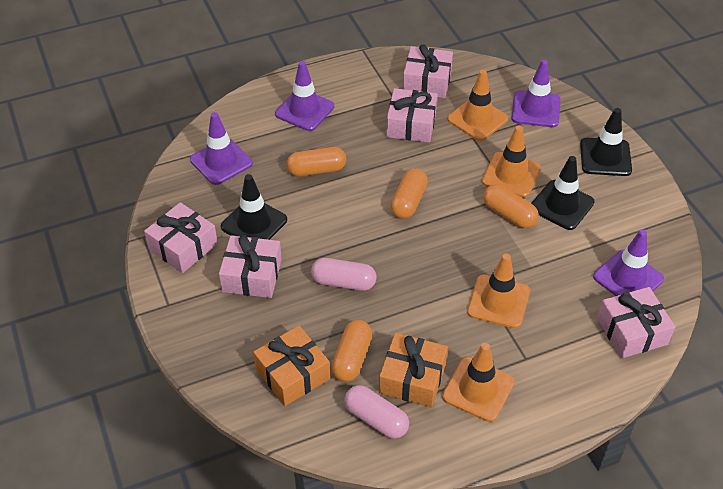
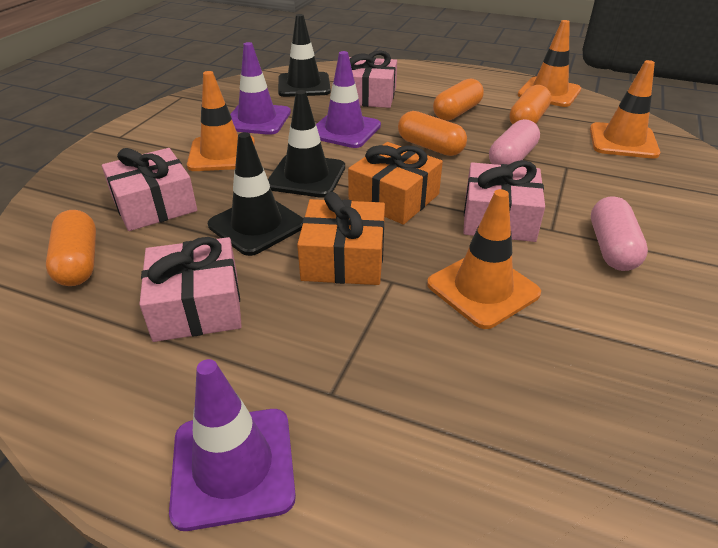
pink gift: 5 -> 4
purple traffic cone: 4 -> 3

